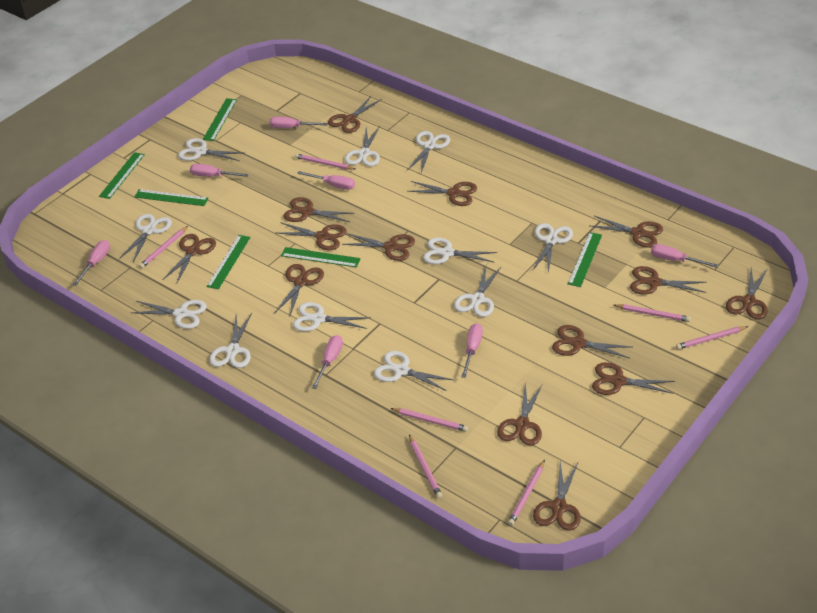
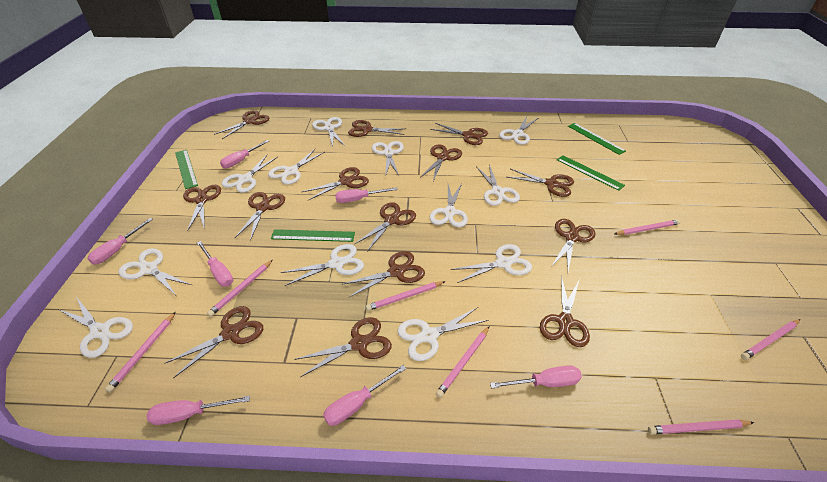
green ruler: 6 -> 4
white scissors: 11 -> 12

